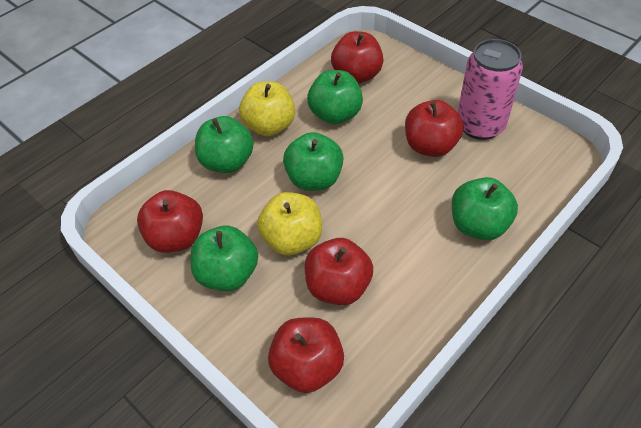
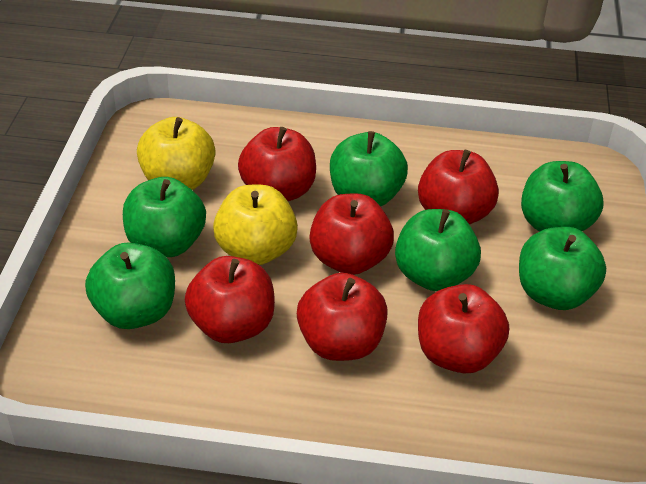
green apple: 5 -> 6
pink can: 1 -> 0
red apple: 5 -> 6

